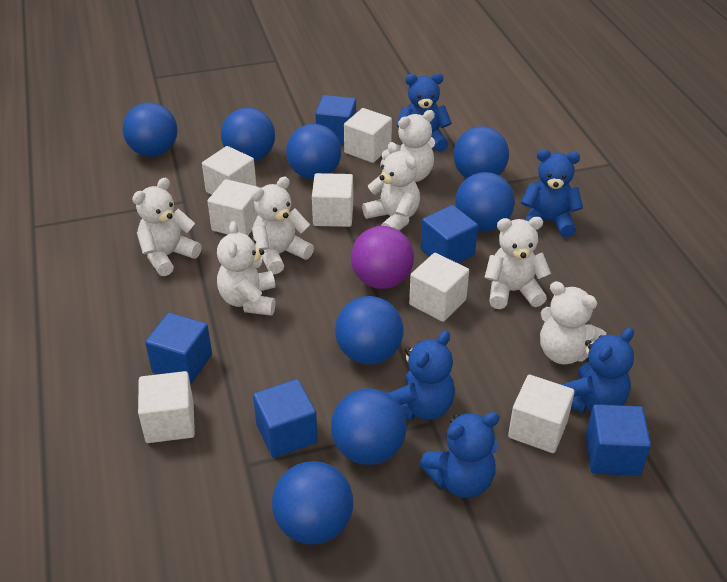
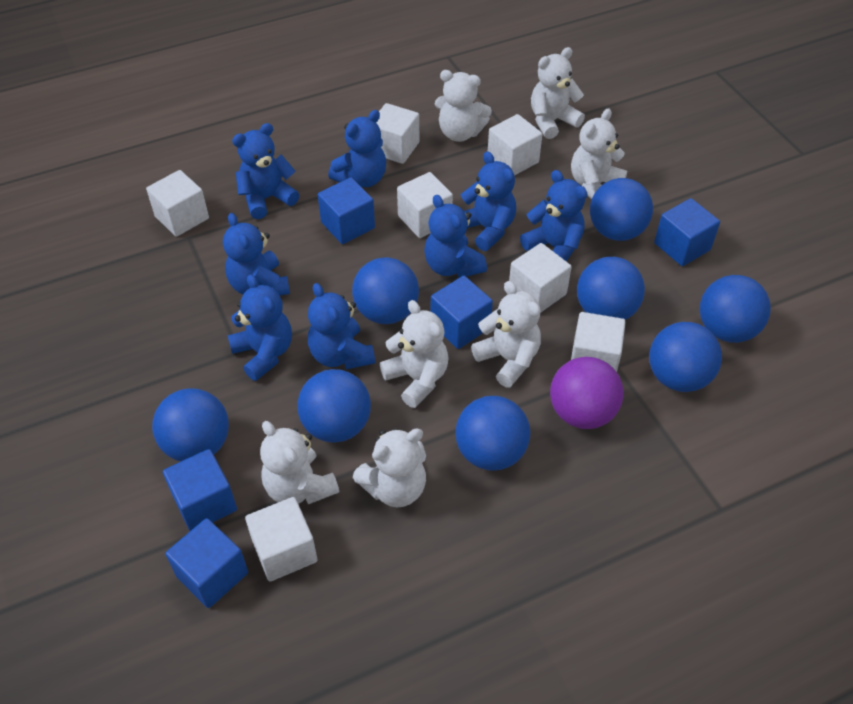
blue teddy bear: 5 -> 8

